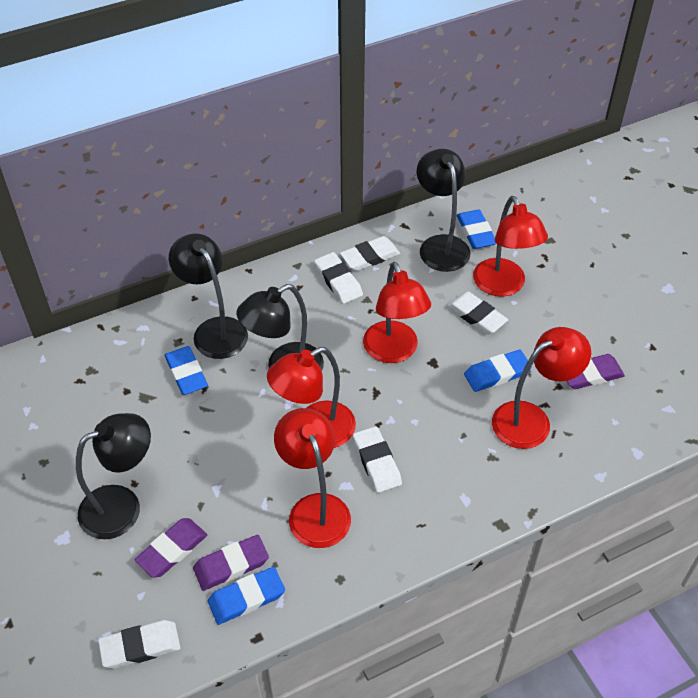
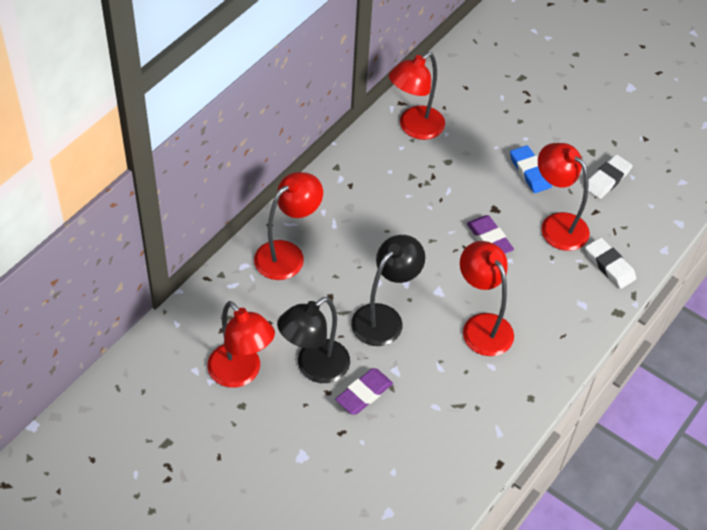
black lamp: 4 -> 2
blue eraser: 4 -> 1
purple eraser: 3 -> 2
white eraser: 5 -> 2

